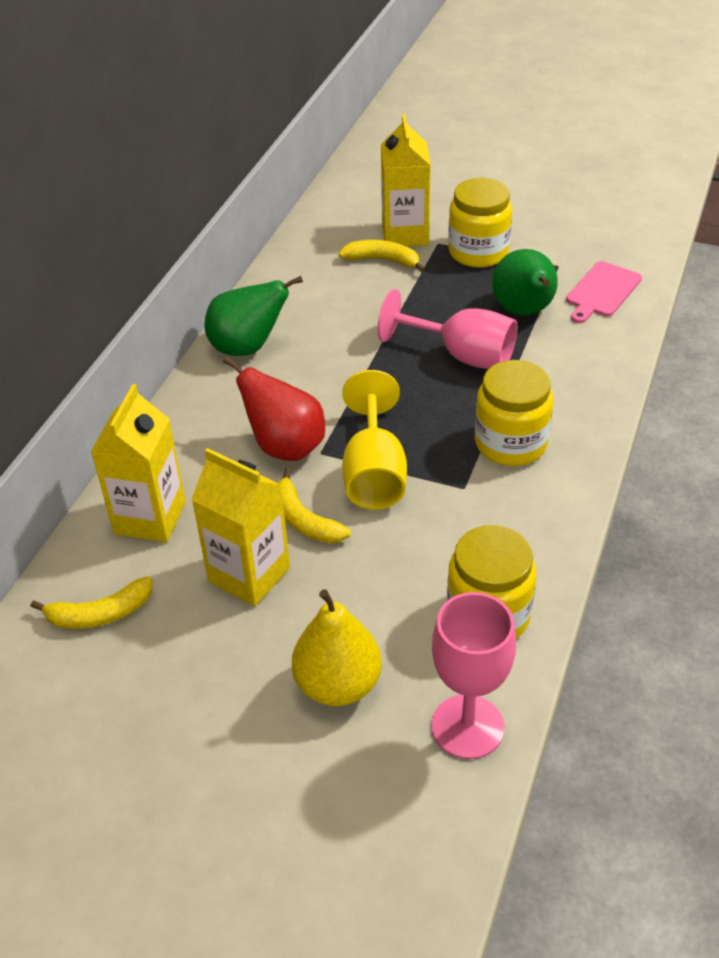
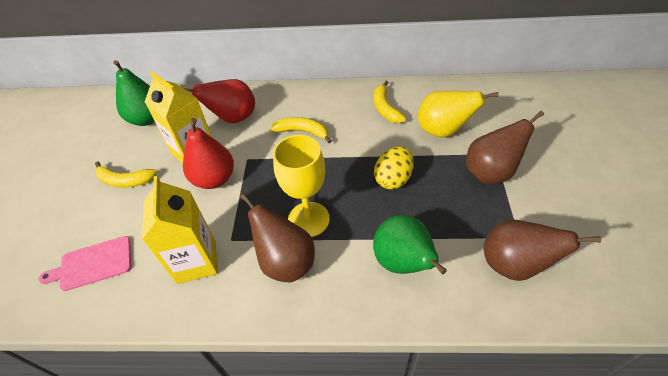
brown pear: 0 -> 3
pink goblet: 2 -> 0
red pear: 1 -> 2
yellow carton: 3 -> 2
yellow egg: 0 -> 1
yellow jar: 3 -> 0

